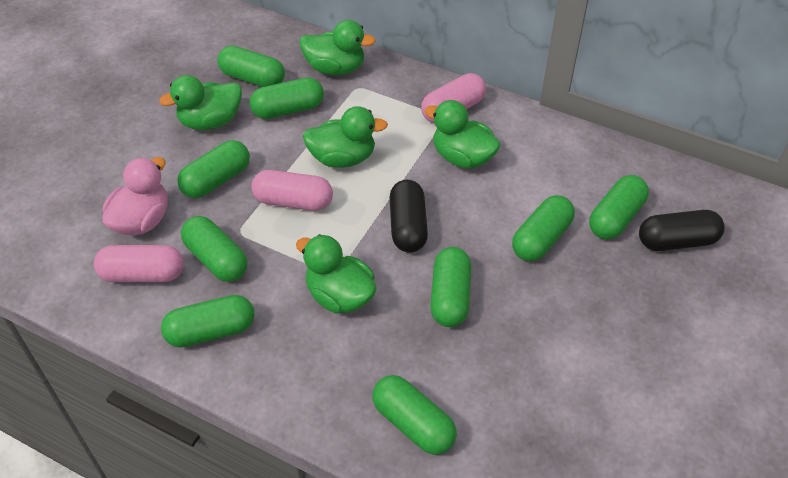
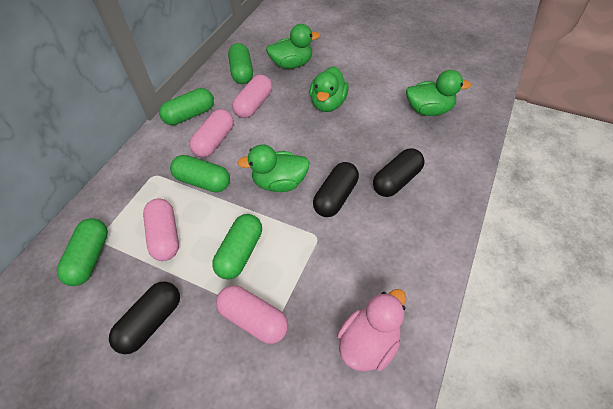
black capsule: 2 -> 3
green capsule: 9 -> 5
green duck: 5 -> 4
pink capsule: 3 -> 4

